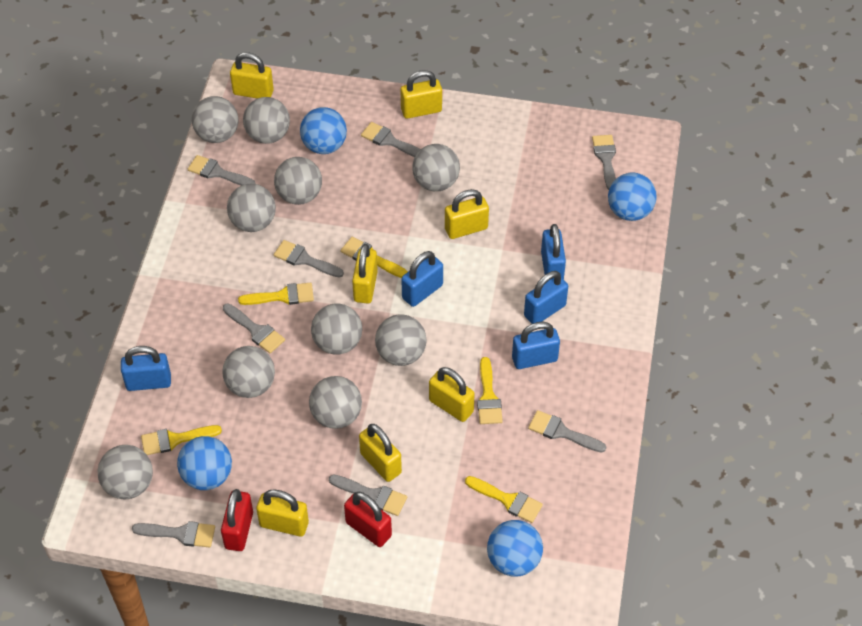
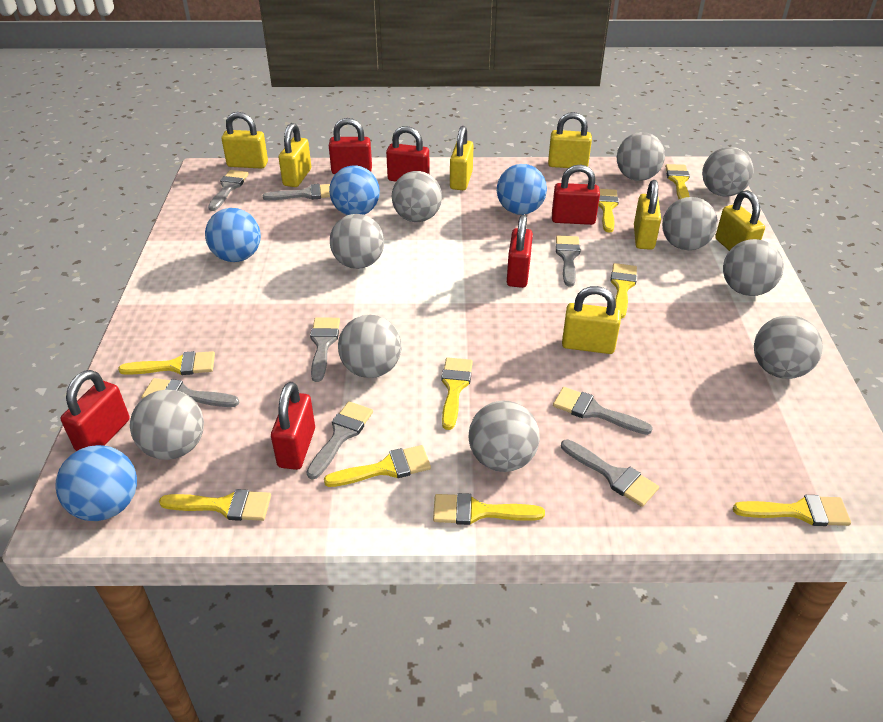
blue padlock: 5 -> 0
red padlock: 2 -> 6
yellow brush: 5 -> 9

